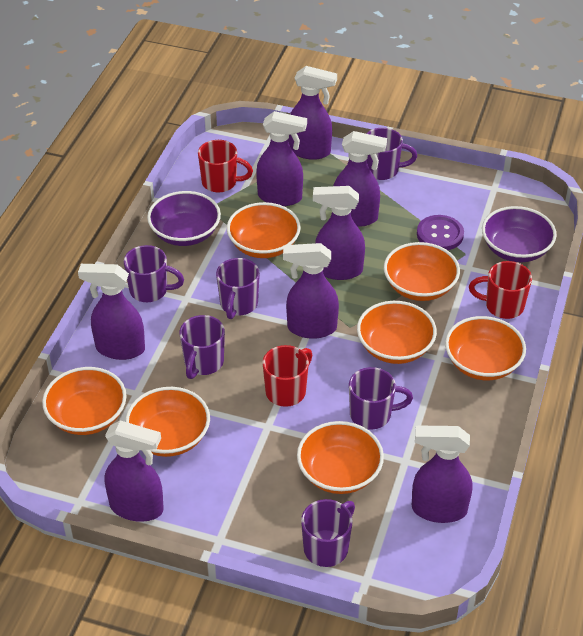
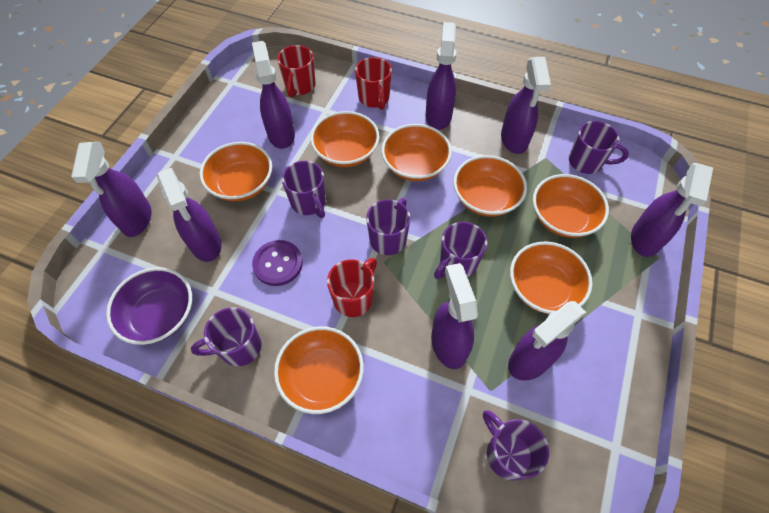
purple bowl: 2 -> 1

